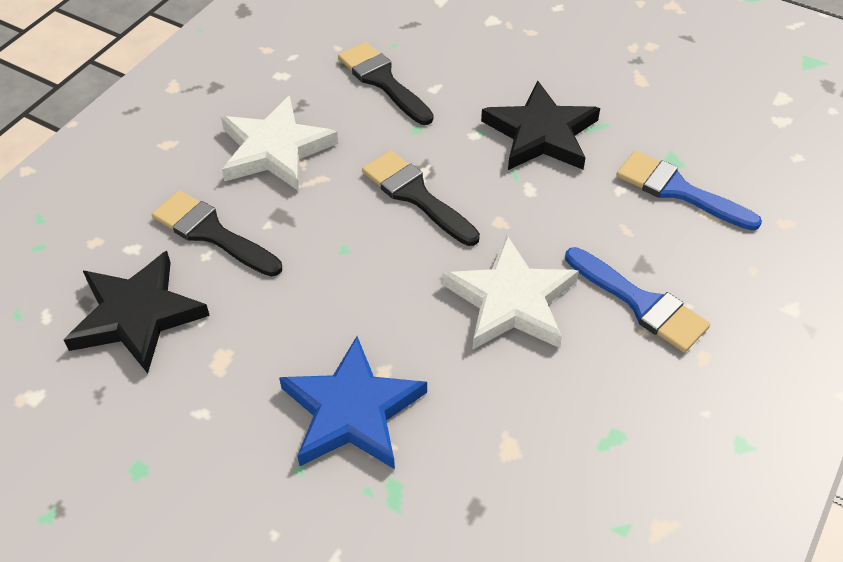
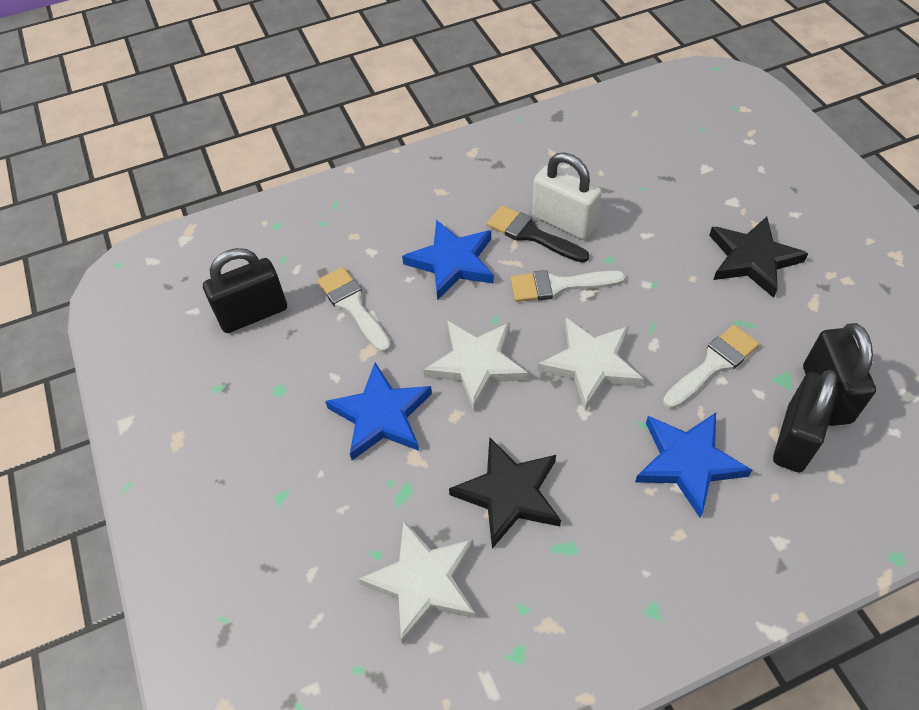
black brush: 3 -> 1
black padlock: 0 -> 3
blue brush: 2 -> 0
blue star: 1 -> 3
white brush: 0 -> 3
white padlock: 0 -> 1
white star: 2 -> 3

